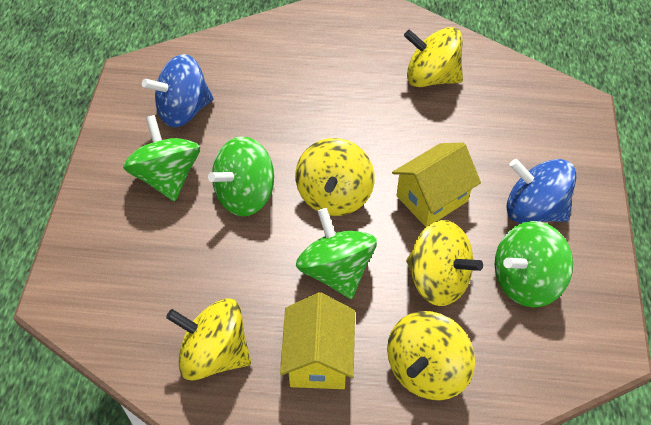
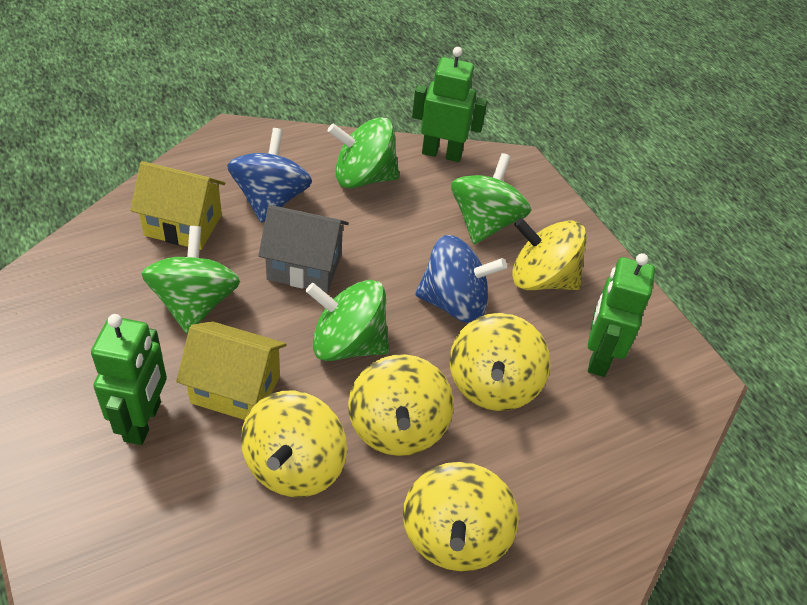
green robot: 0 -> 3
grey house: 0 -> 1

